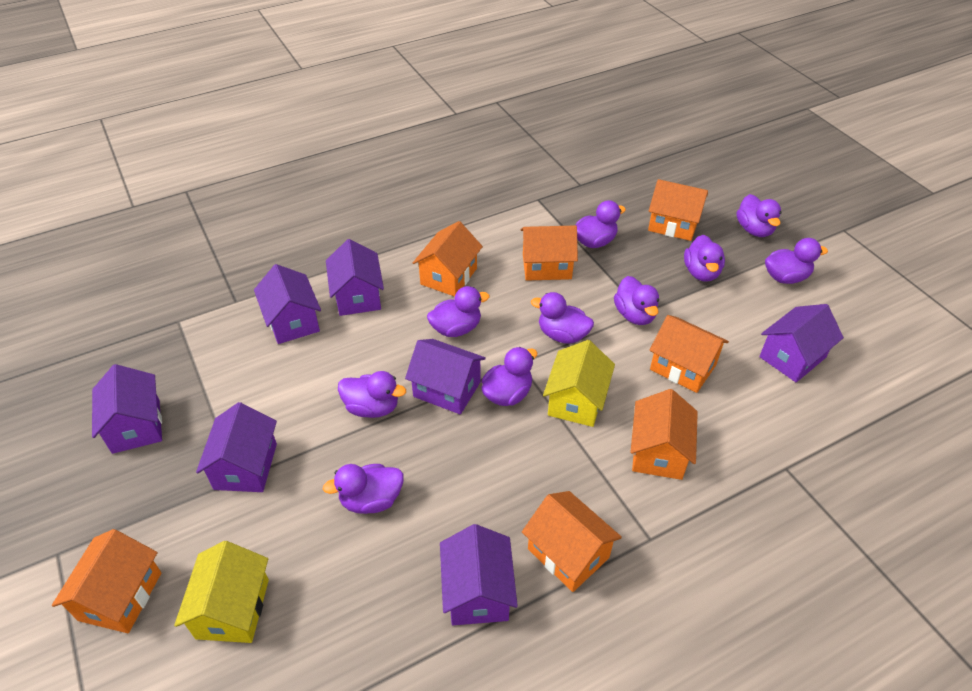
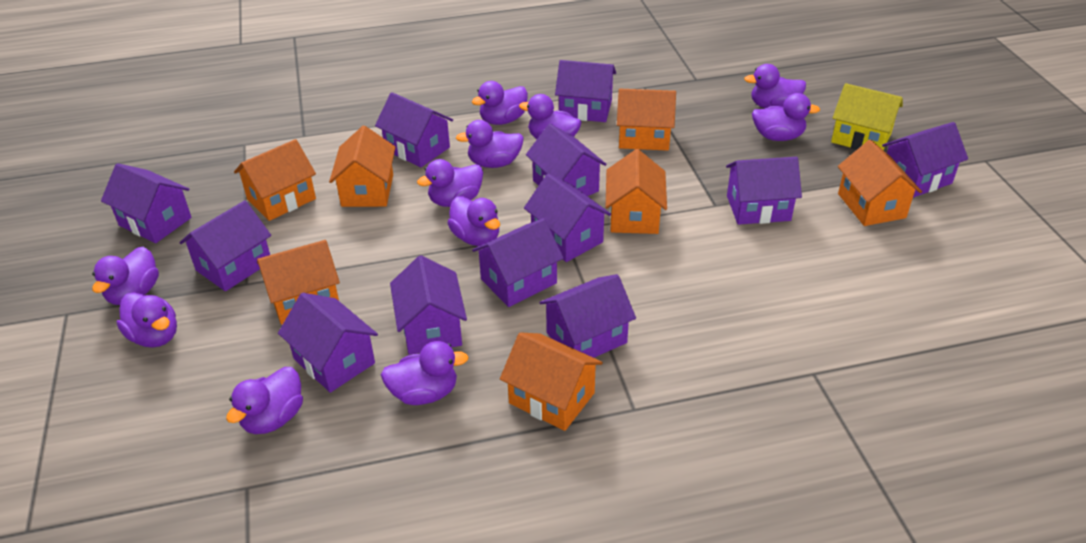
purple duck: 10 -> 11
purple house: 7 -> 12
yellow house: 2 -> 1

